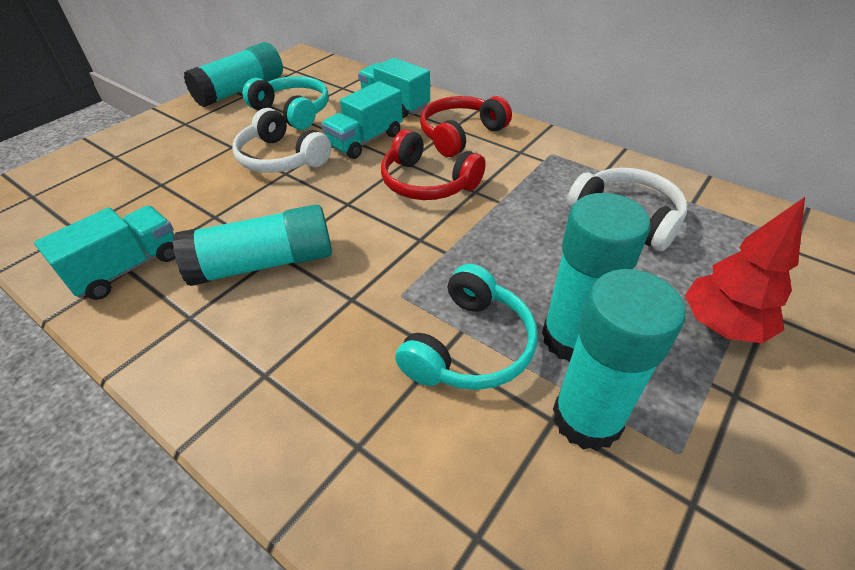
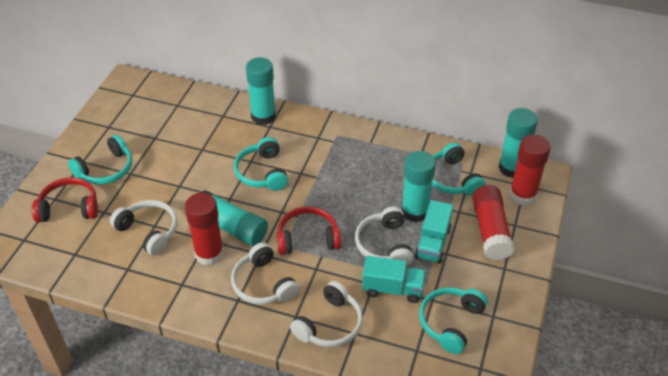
red glue stick: 0 -> 3
red tree: 1 -> 0
turquoise headphones: 2 -> 4
turquoise truck: 3 -> 2
white headphones: 2 -> 4

